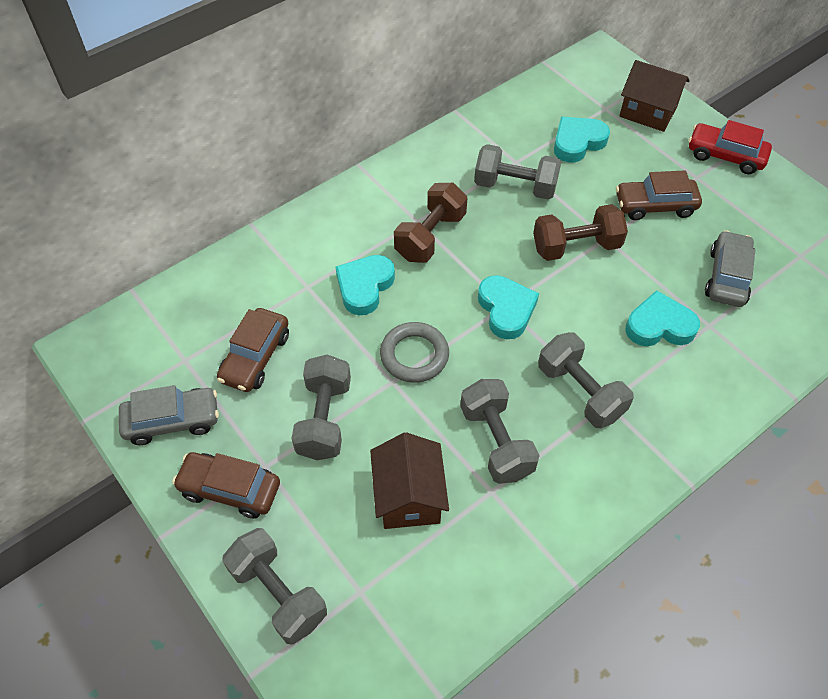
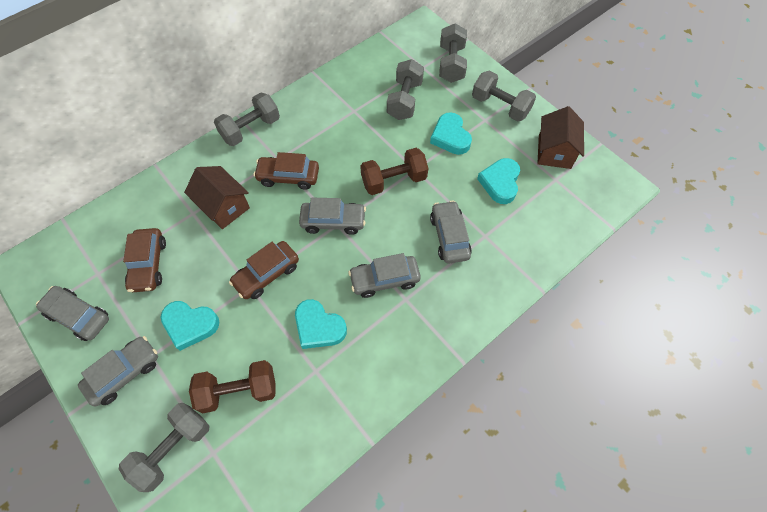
grey car: 2 -> 5
grey ring: 1 -> 0
red car: 1 -> 0

